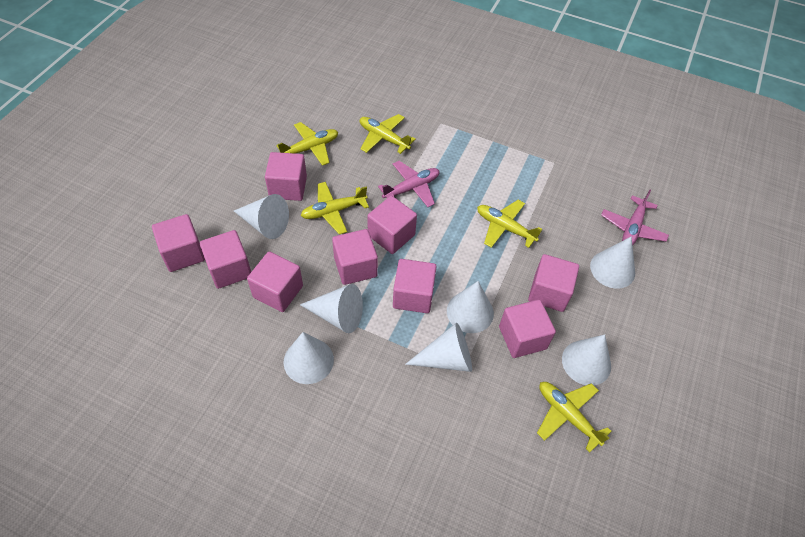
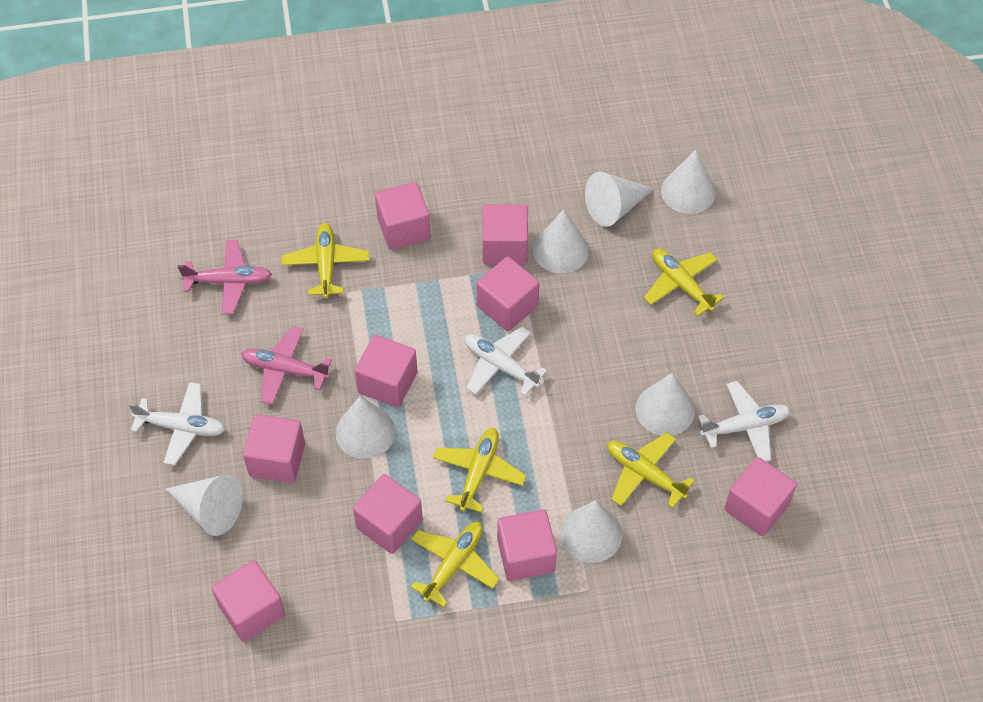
white plane: 0 -> 3

